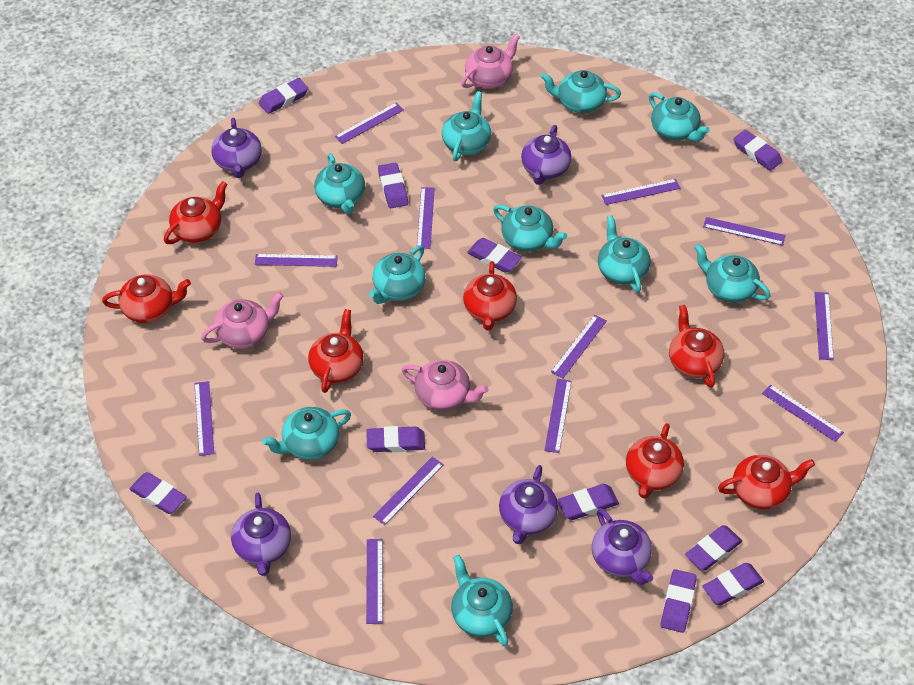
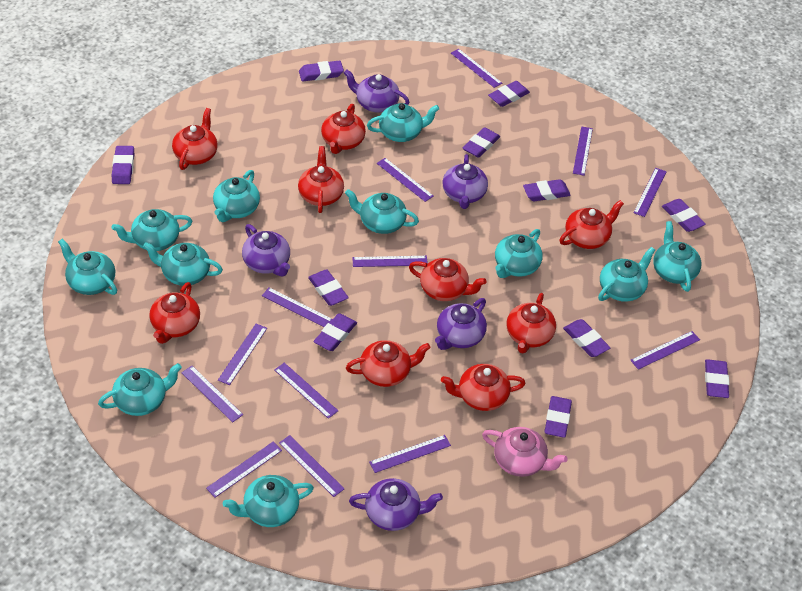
pink teapot: 3 -> 1
purple eraser: 10 -> 11
purple ruler: 12 -> 13
red teapot: 7 -> 9
turquoise teapot: 10 -> 11

